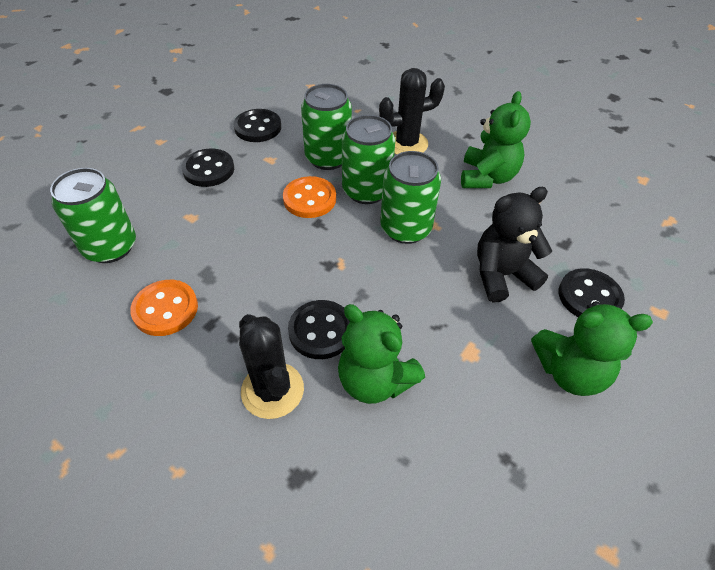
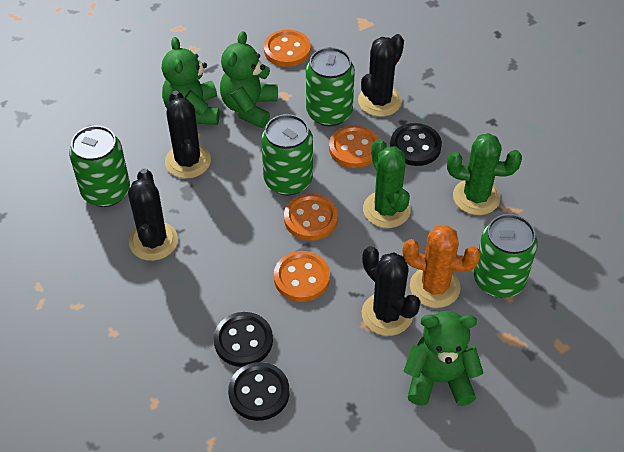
black button: 4 -> 3
black cactus: 2 -> 4
black teddy bear: 1 -> 0
green cactus: 0 -> 2
orange button: 2 -> 4
orange cactus: 0 -> 1

